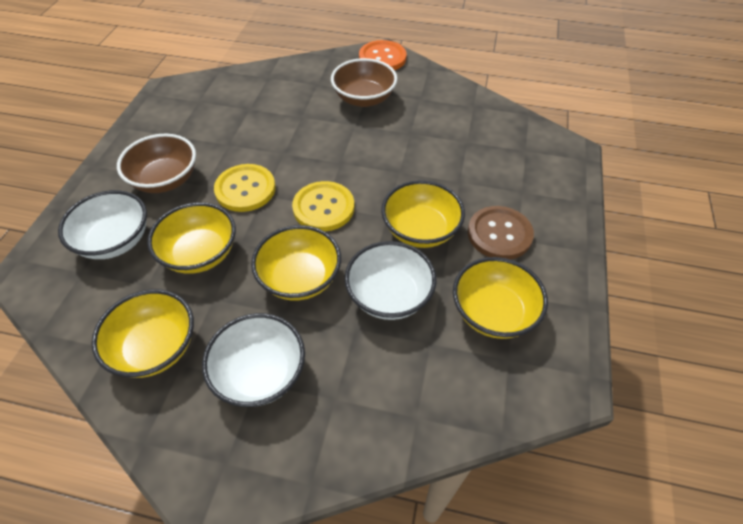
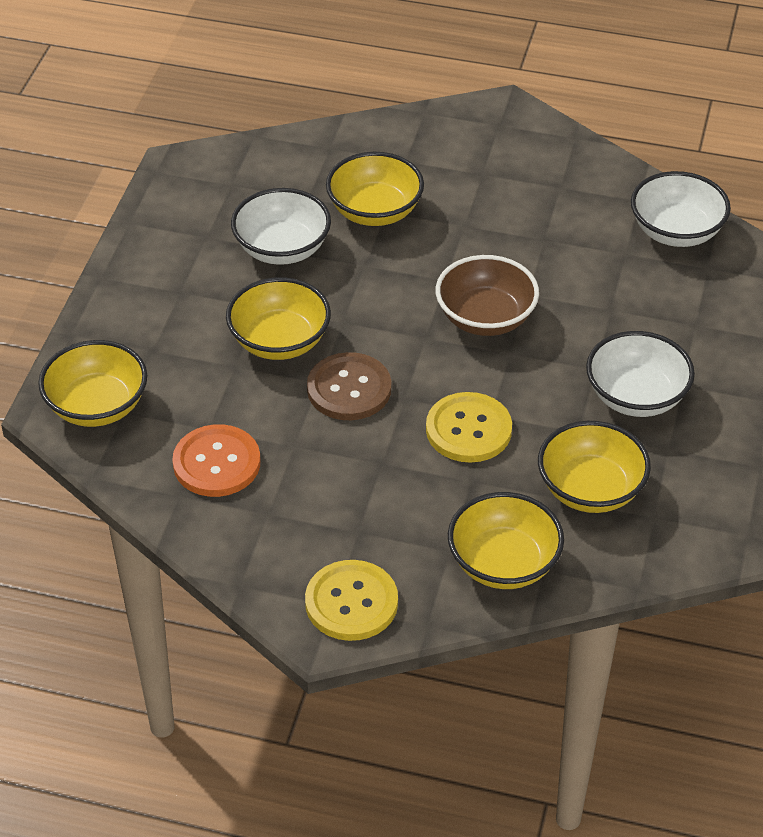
brown bowl: 2 -> 1

